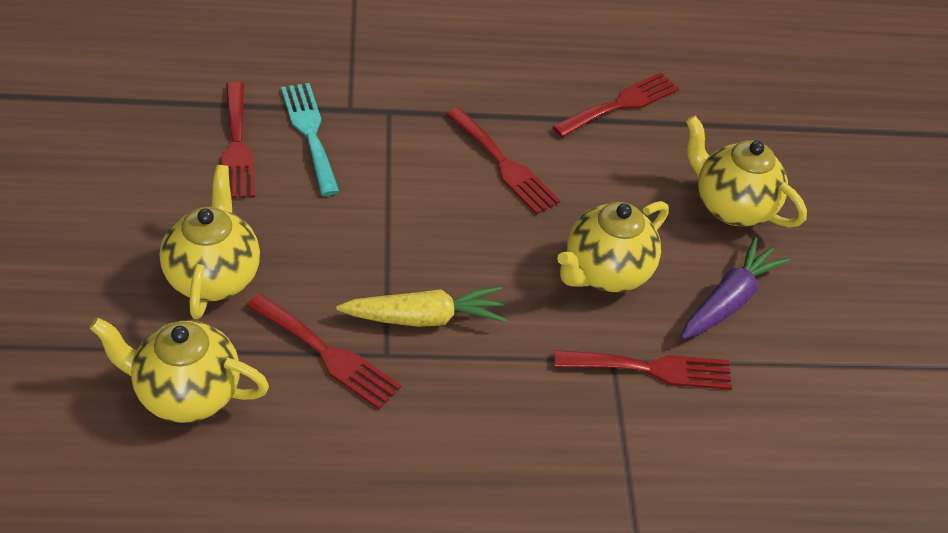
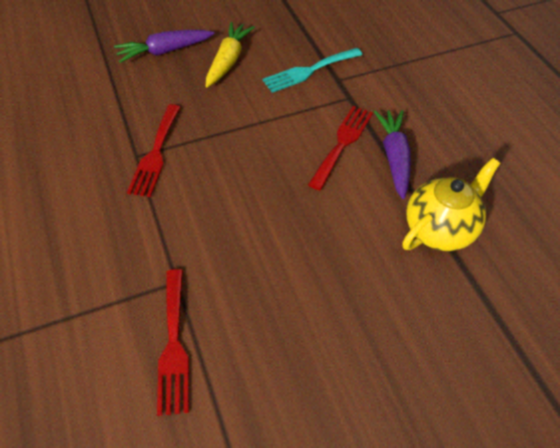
purple carrot: 1 -> 2
red fork: 5 -> 3
yellow teapot: 4 -> 1

